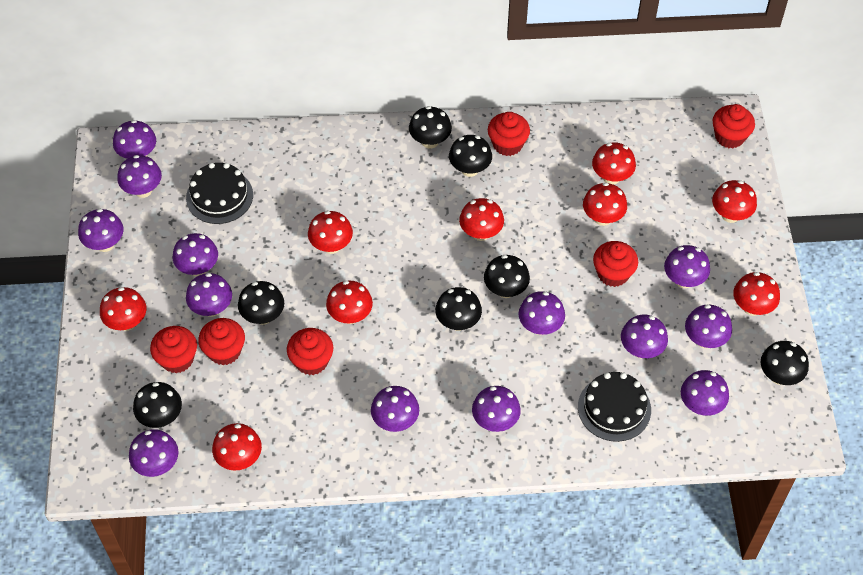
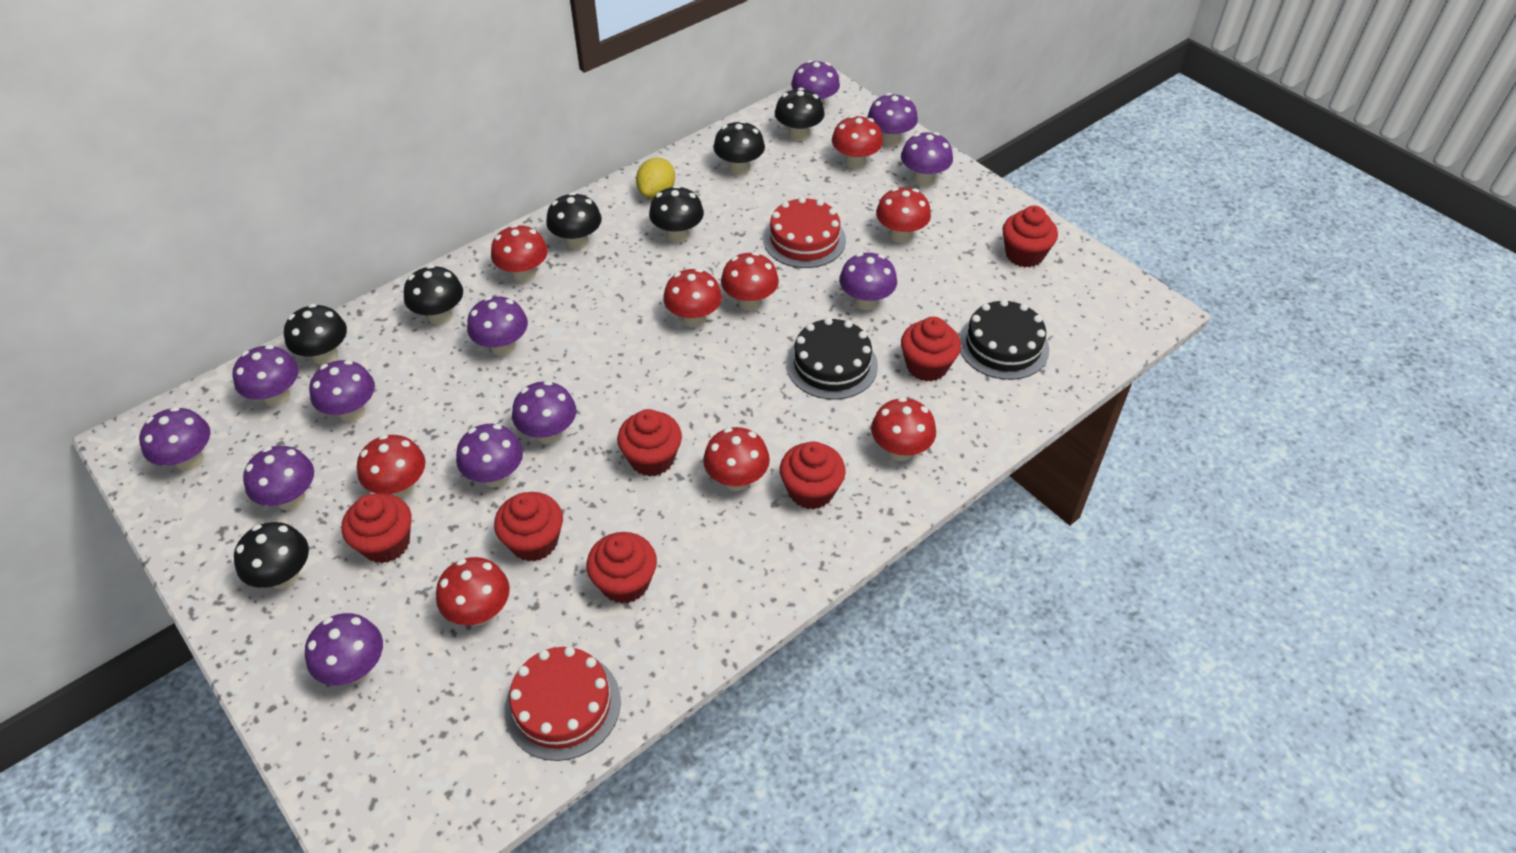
purple mushroom: 13 -> 12
red cake: 0 -> 2
red cupcake: 6 -> 7
yellow lemon: 0 -> 1

